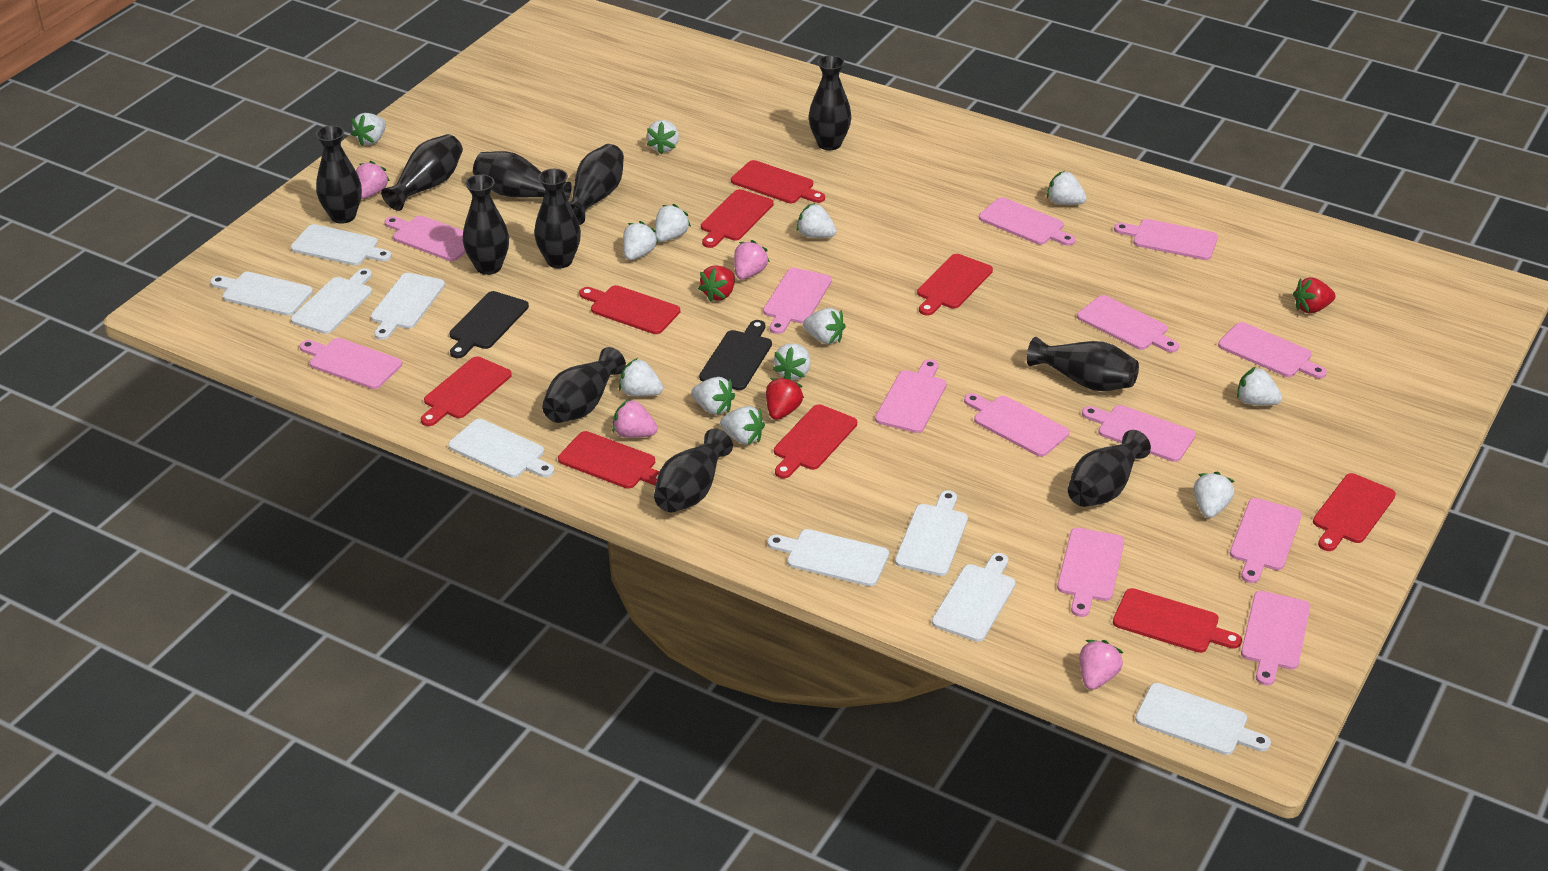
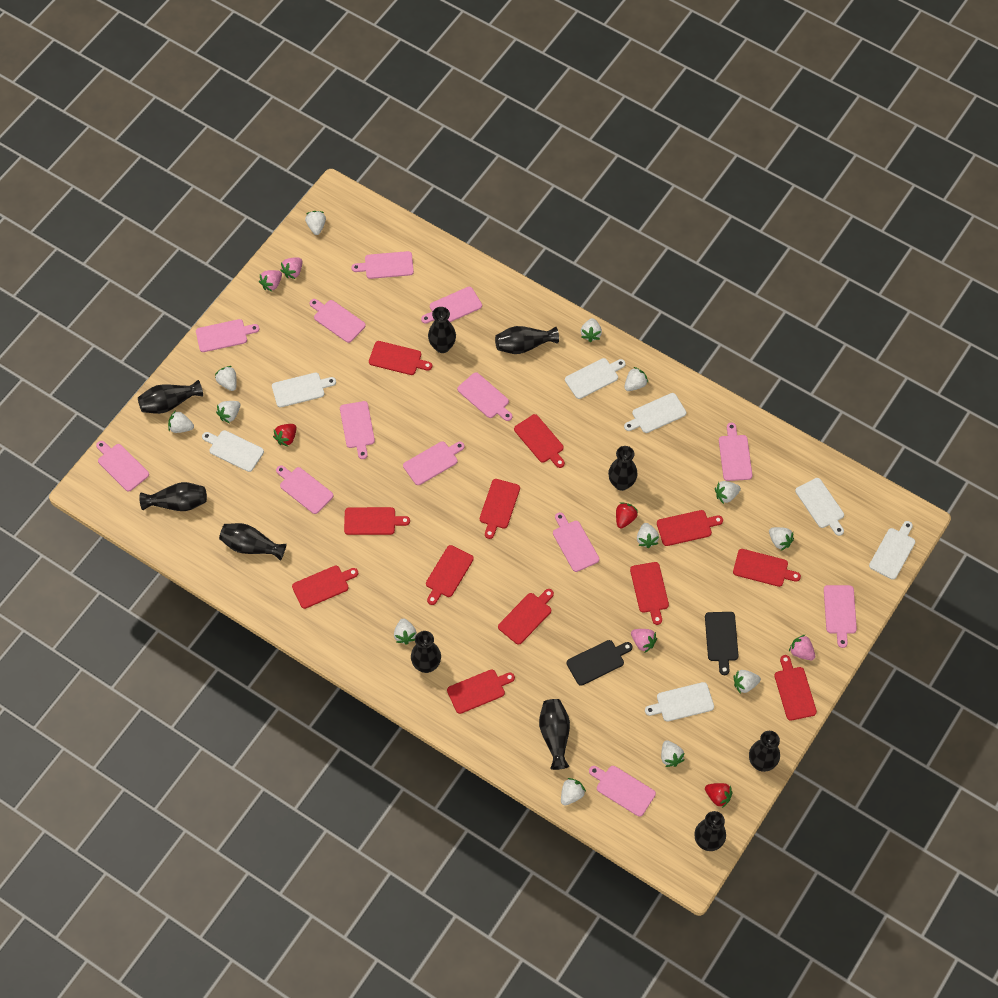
black vase: 11 -> 10
red cutting board: 9 -> 12
white cutting board: 9 -> 7

